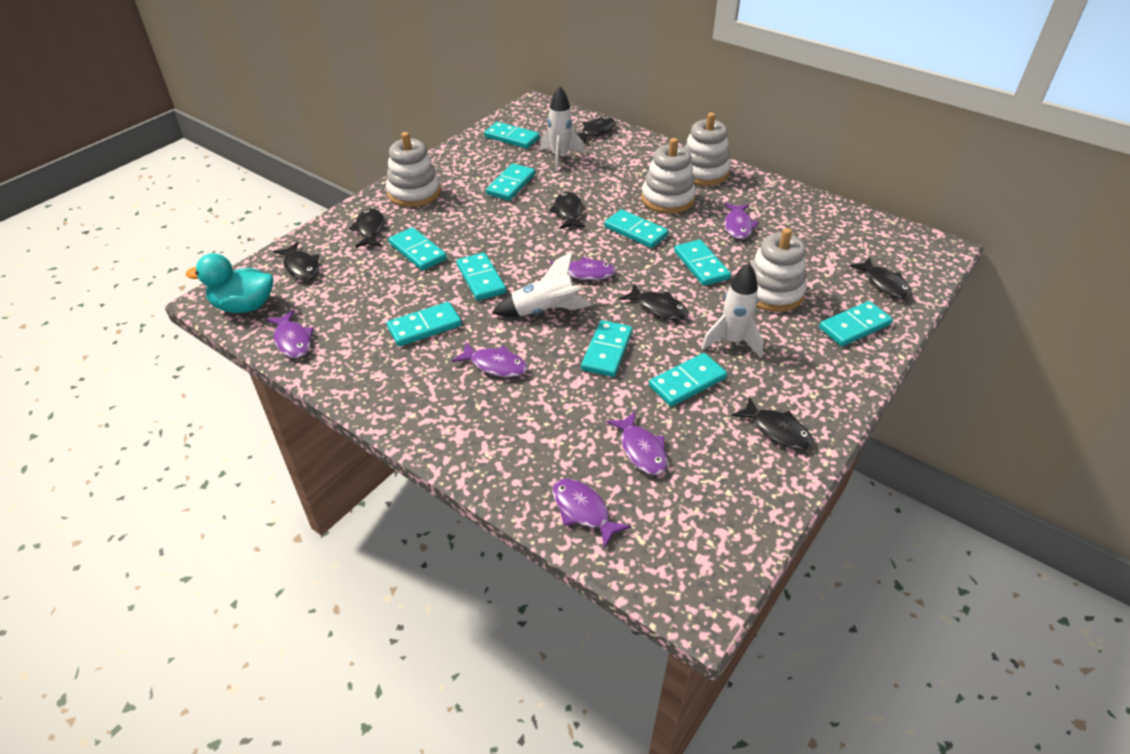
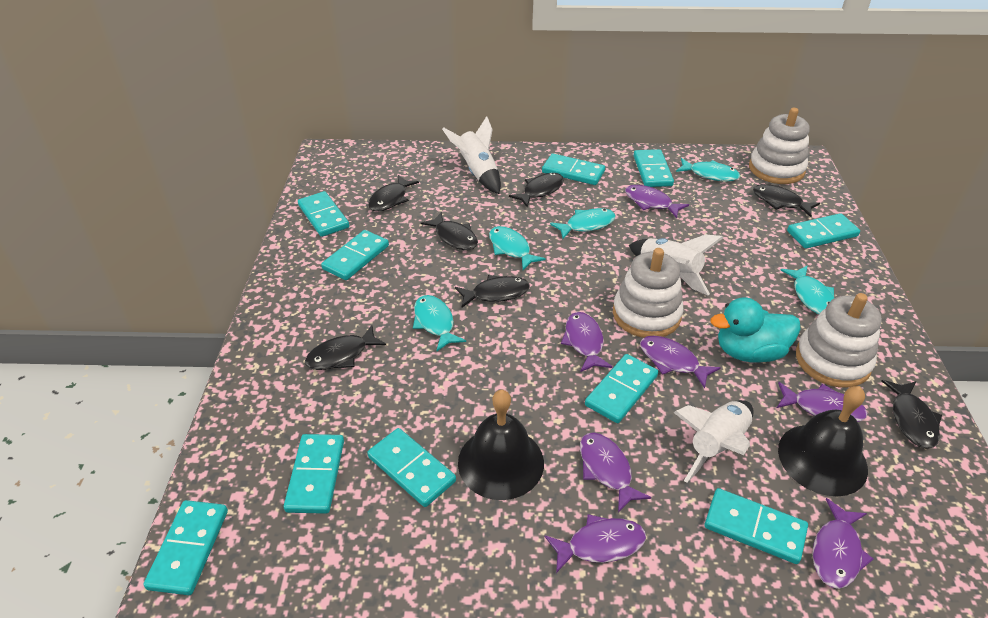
black bell: 0 -> 2
purple fish: 6 -> 7
turquoise fish: 0 -> 5
white stacking toy: 4 -> 3

